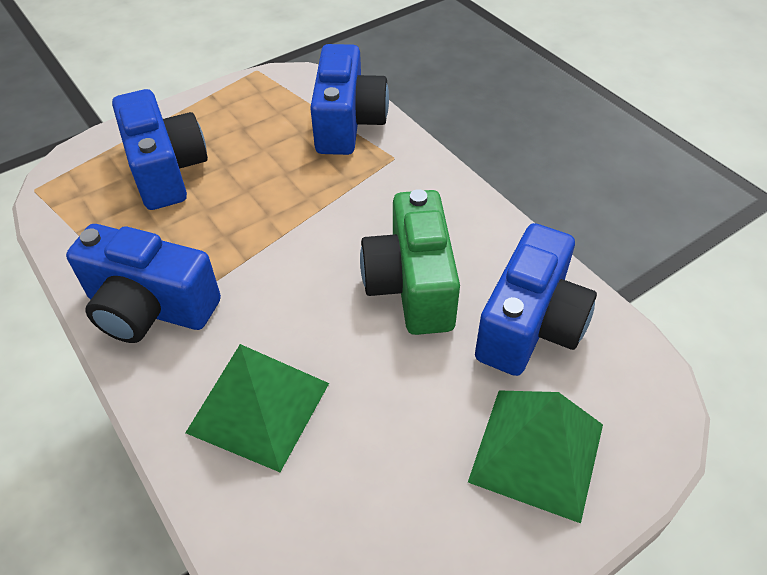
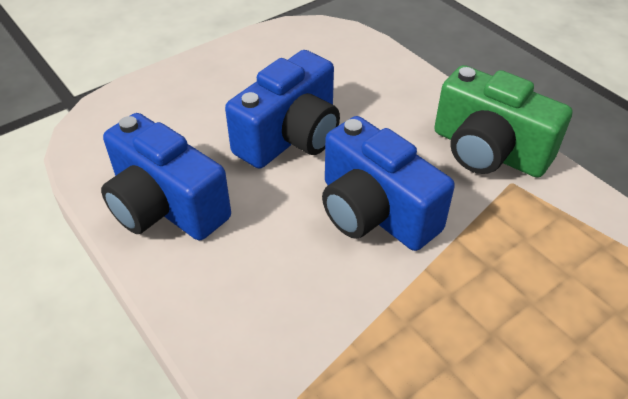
blue camera: 4 -> 3
green pyramid: 2 -> 0

